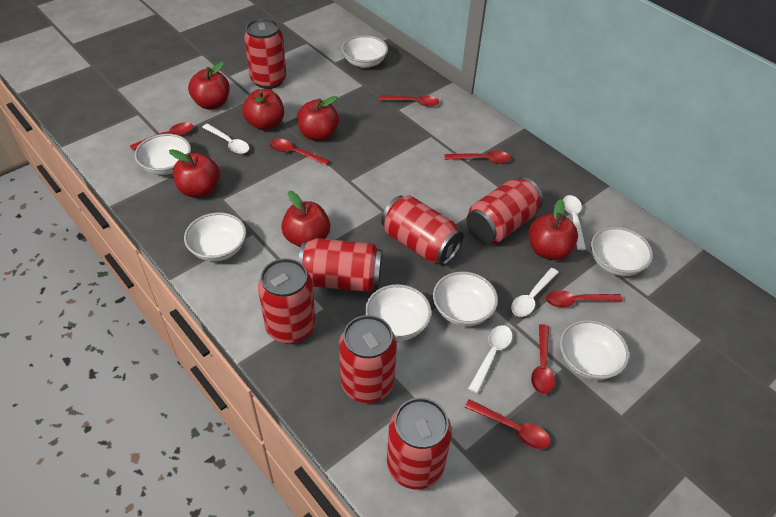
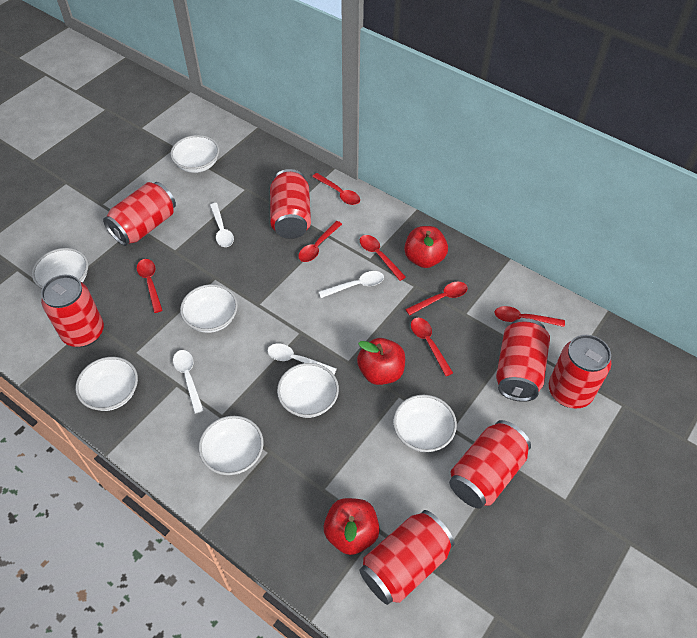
red apple: 6 -> 3

